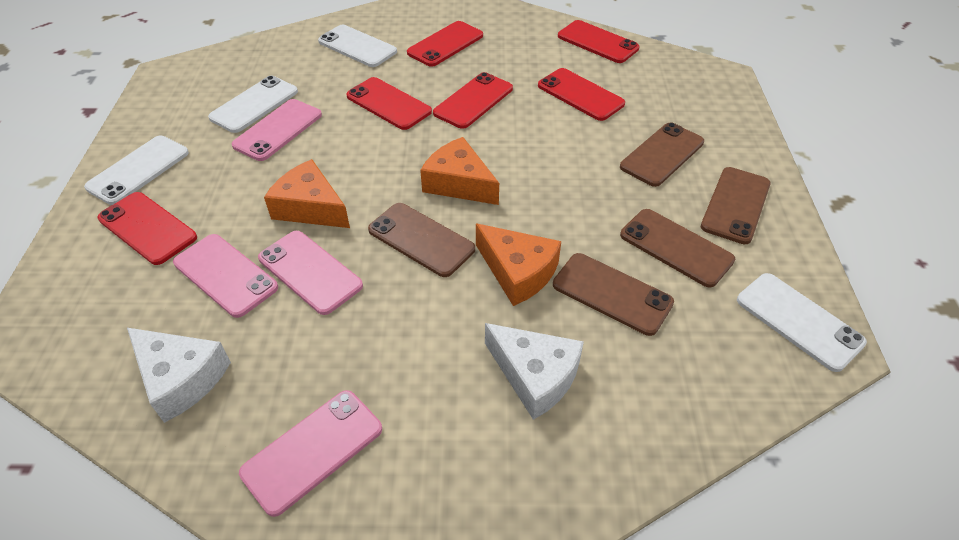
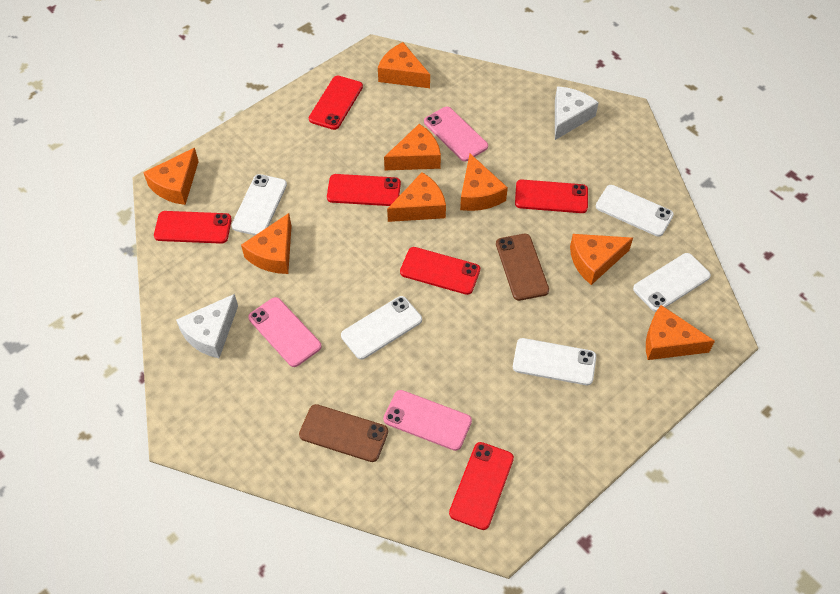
brown phone: 5 -> 2
orange cheese: 3 -> 8
pink phone: 4 -> 3
white phone: 4 -> 5

